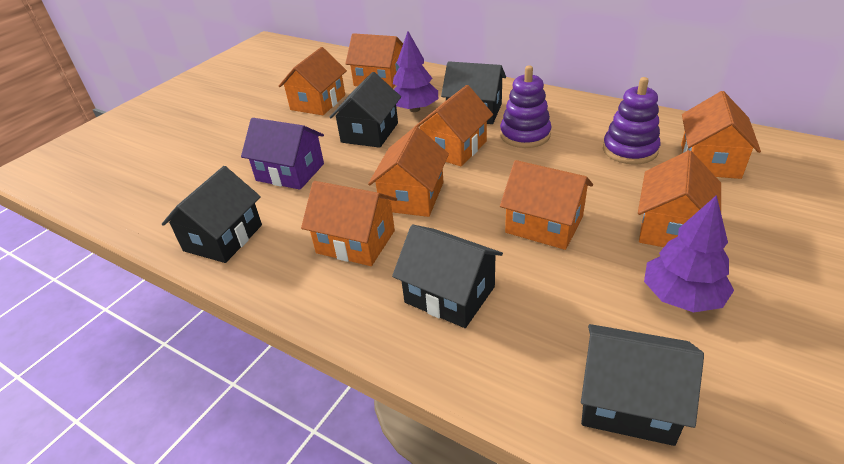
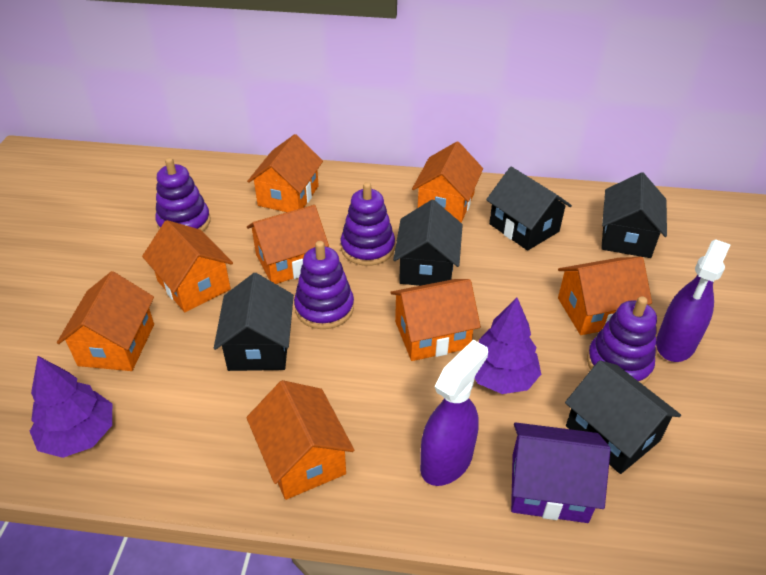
purple spray bottle: 0 -> 2
purple stacking toy: 2 -> 4

